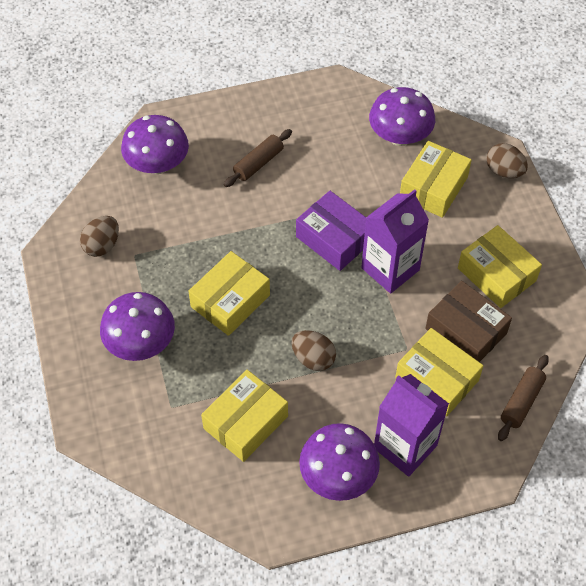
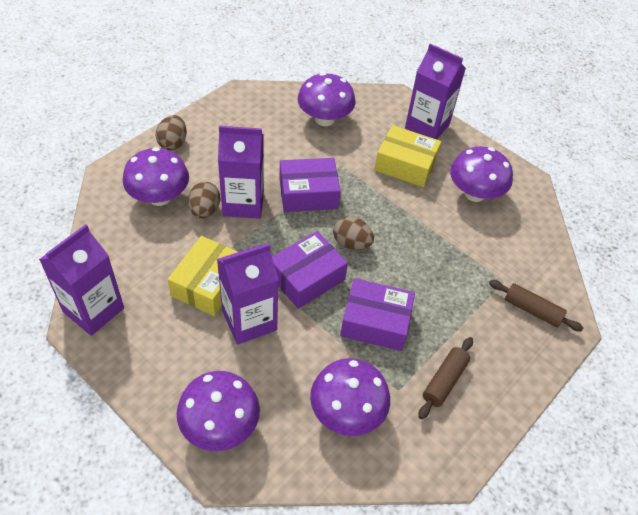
brown box: 1 -> 0
purple box: 1 -> 3
purple carton: 2 -> 4
purple mushroom: 4 -> 5
yellow box: 5 -> 2

